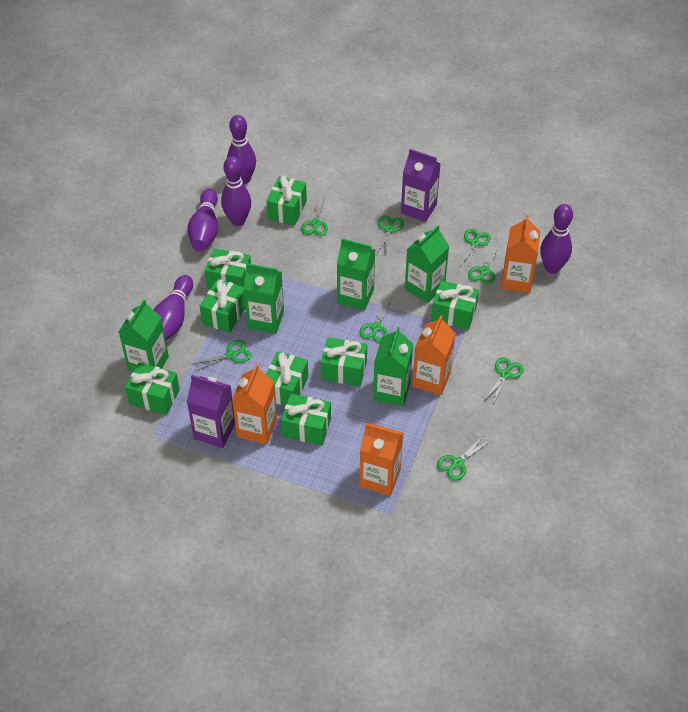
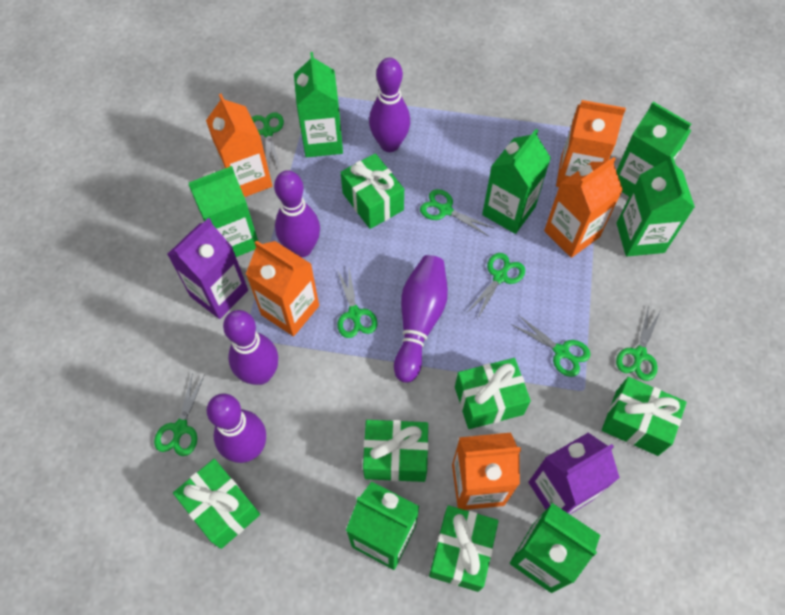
green carton: 5 -> 7
green gift: 8 -> 6
green scissors: 8 -> 7
orange carton: 4 -> 5

